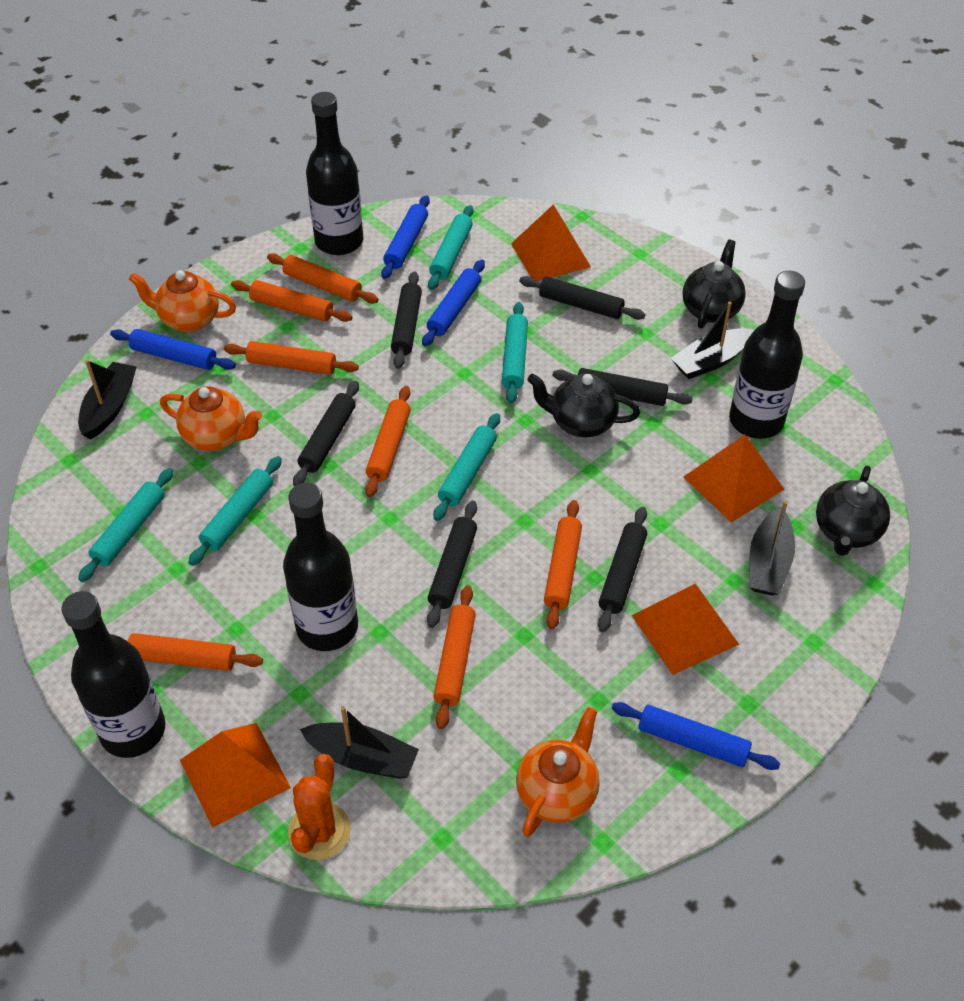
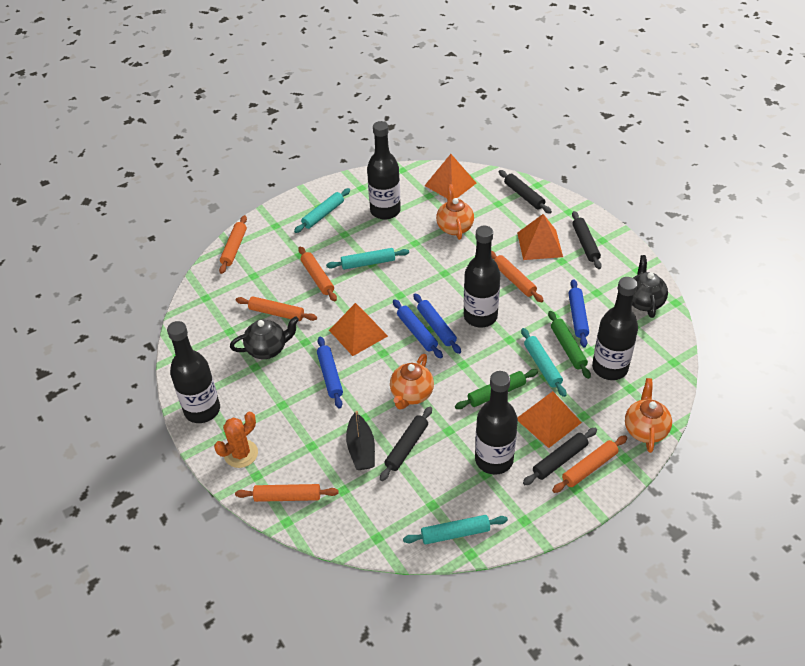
black boat: 4 -> 1
black bottle: 4 -> 5
black rolling pin: 6 -> 4
black teapot: 3 -> 2
green rolling pin: 0 -> 2
orange rolling pin: 7 -> 6
turquoise rolling pin: 5 -> 4

